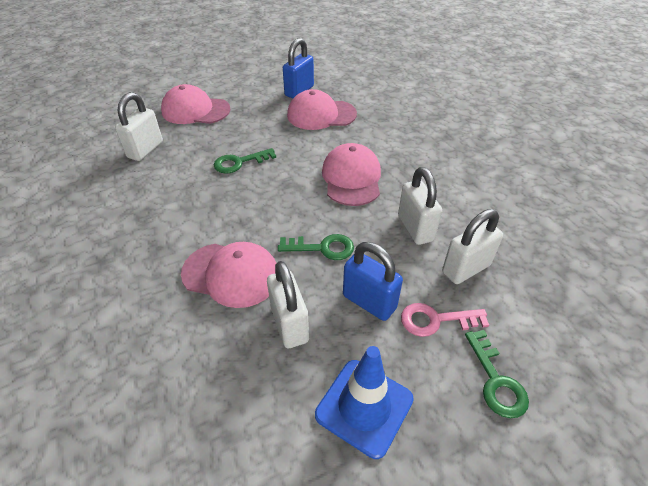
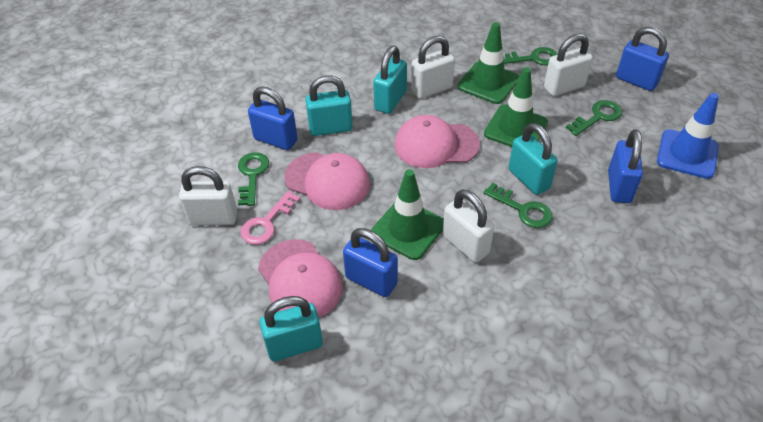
blue padlock: 2 -> 4
green key: 3 -> 4
green traffic cone: 0 -> 3
pink cap: 4 -> 3
turquoise padlock: 0 -> 4

